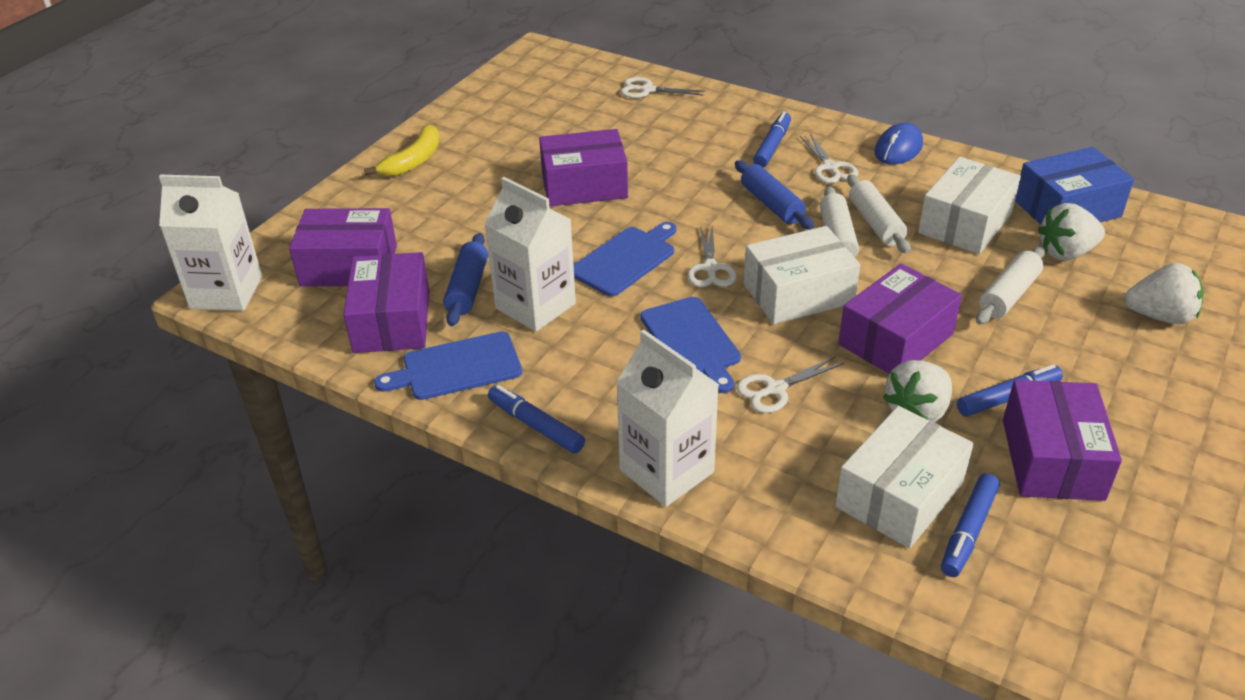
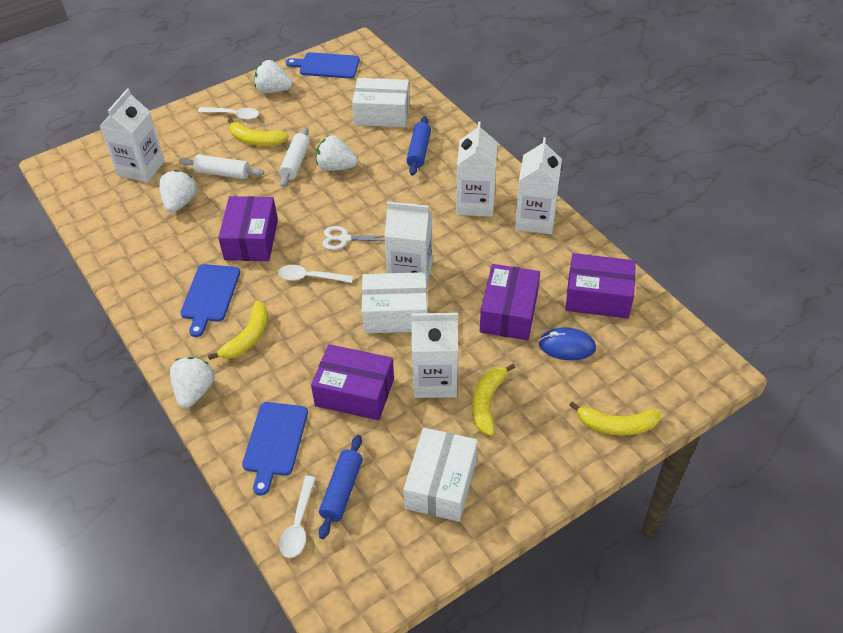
blue box: 1 -> 0
blue marker: 4 -> 0
purple box: 5 -> 4
white carton: 3 -> 5
white rolling pin: 3 -> 2
white scissors: 4 -> 1
white spoon: 0 -> 3
white strawberry: 3 -> 4
yellow banana: 1 -> 4

